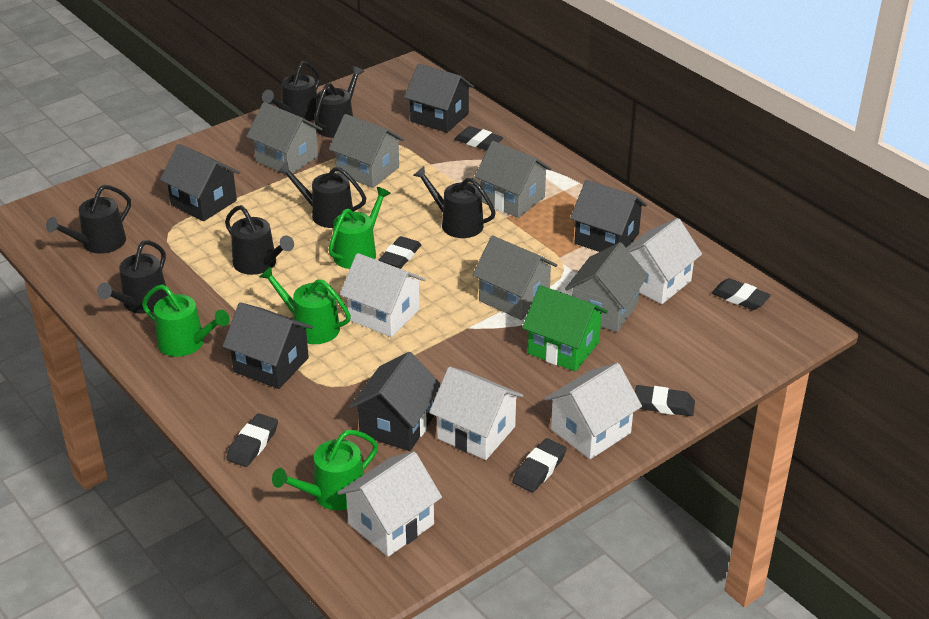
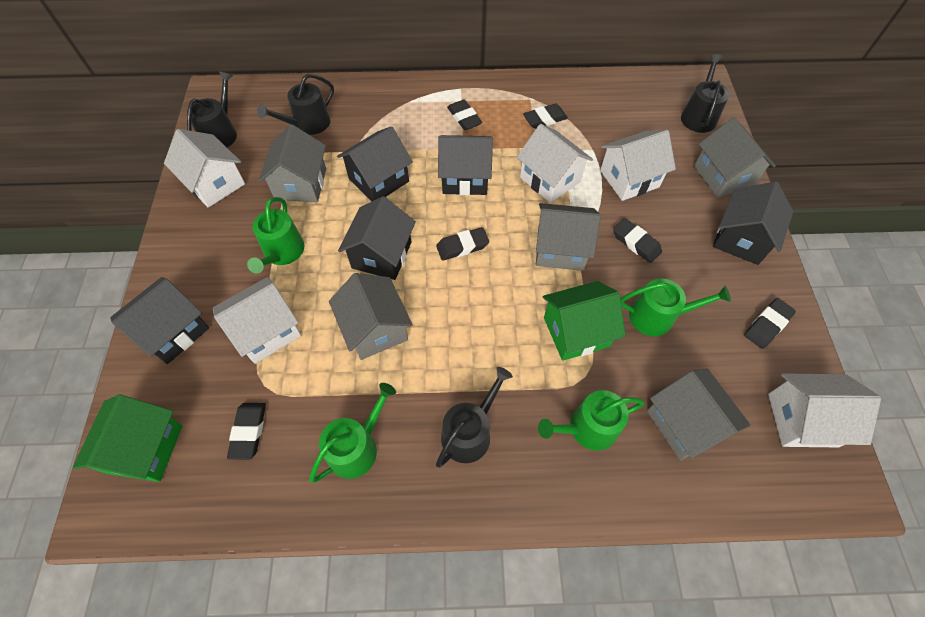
black watering can: 7 -> 4
green house: 1 -> 2

